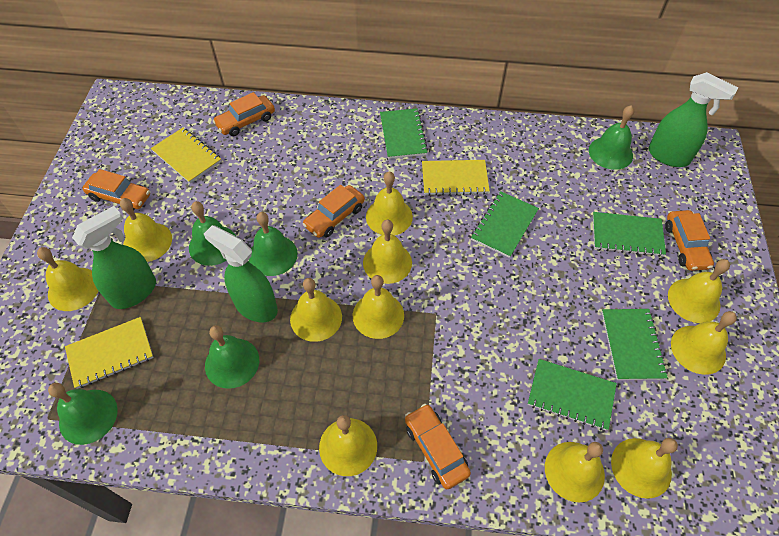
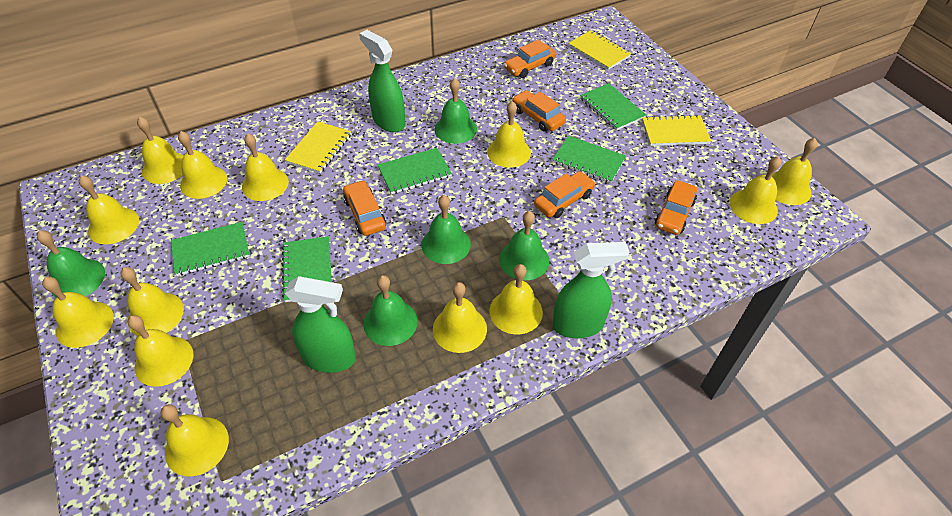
yellow bell: 11 -> 13

